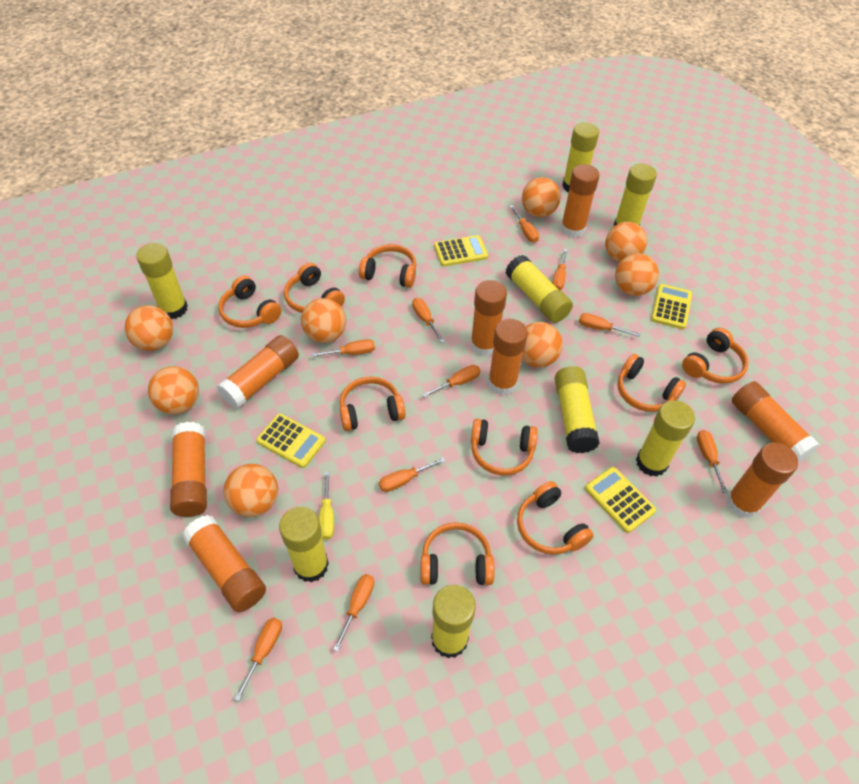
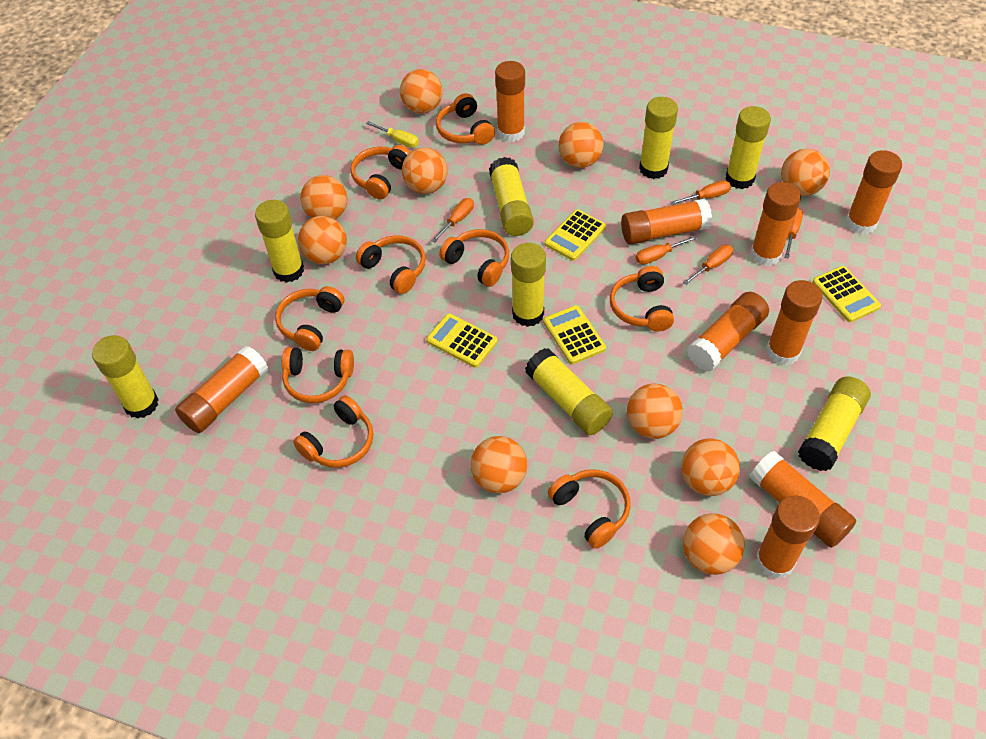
orange ball: 8 -> 10
orange glue stick: 8 -> 9
orange screwdriver: 10 -> 5

